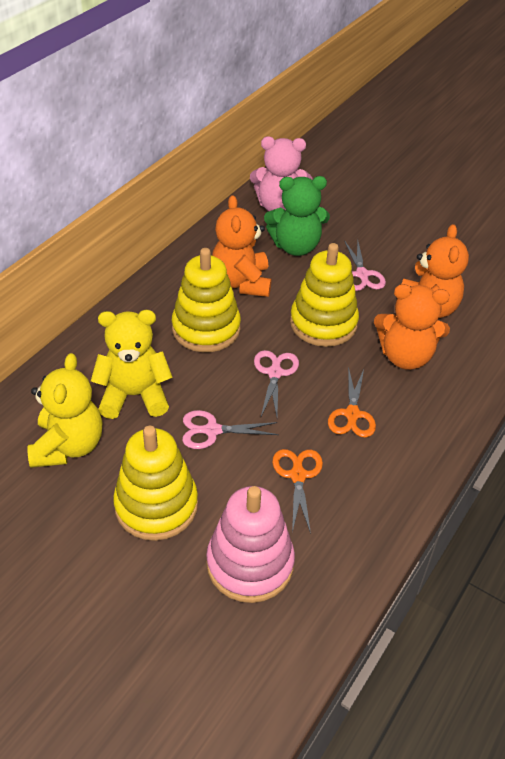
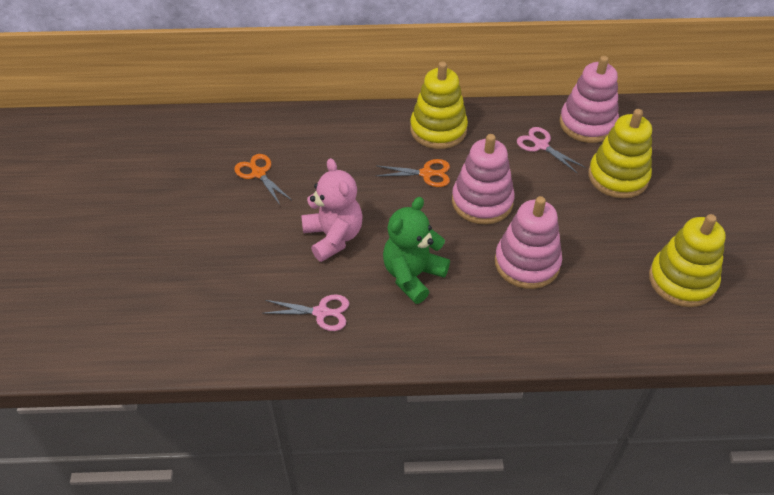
orange teddy bear: 3 -> 0
pink scissors: 3 -> 2
pink stacking toy: 1 -> 3
yellow teddy bear: 2 -> 0

